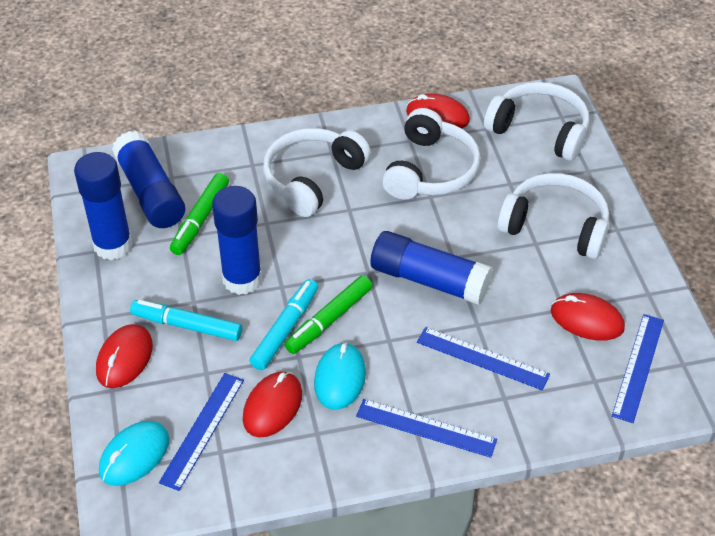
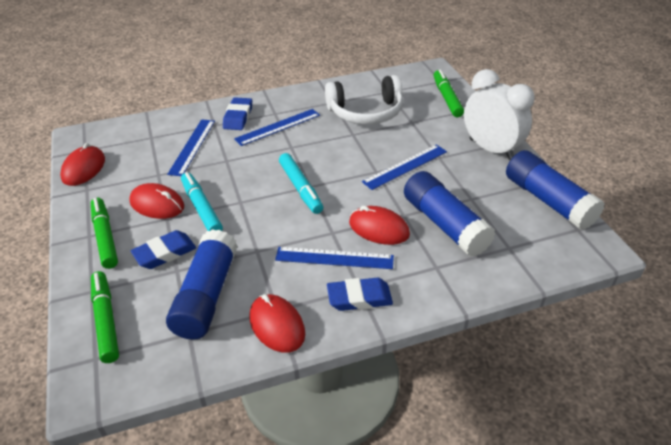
blue eraser: 0 -> 3
blue glue stick: 4 -> 3
green marker: 2 -> 3
turquoise mouse: 2 -> 0
white clock: 0 -> 1
white headphones: 4 -> 1

